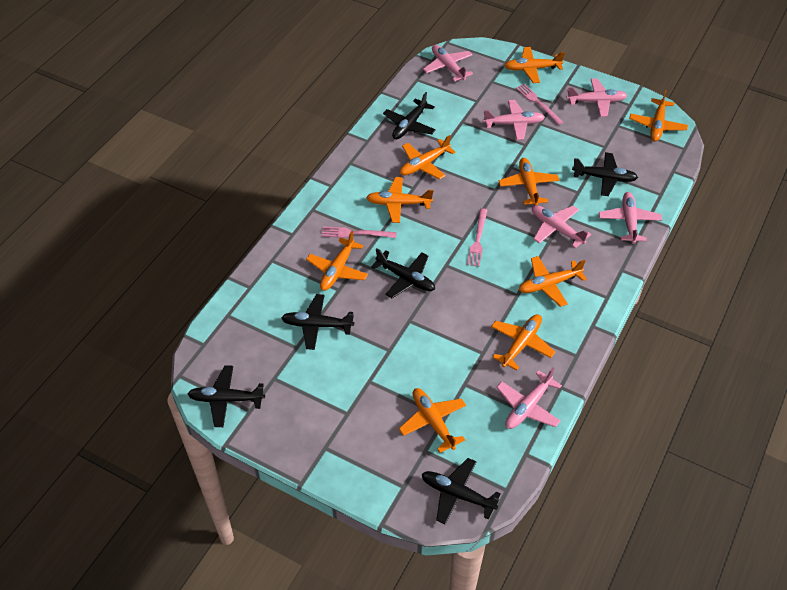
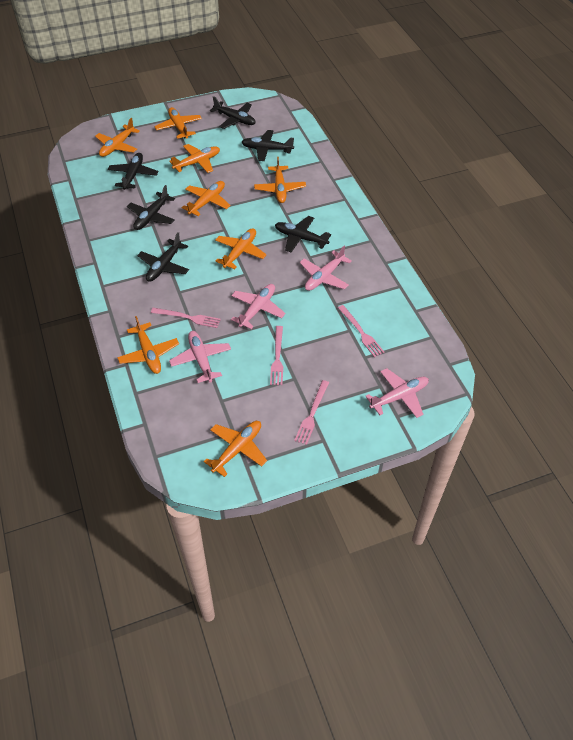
orange plane: 9 -> 8
pink fork: 3 -> 4
pink plane: 6 -> 4

